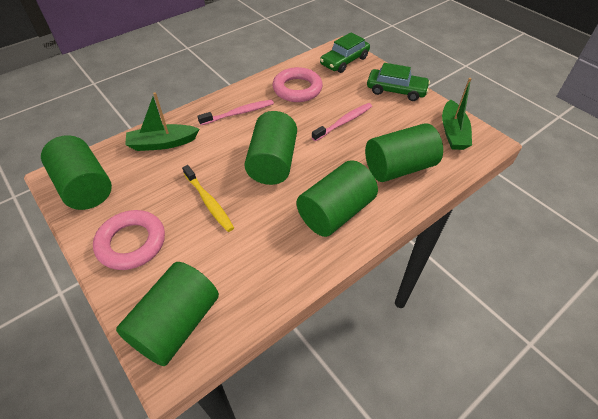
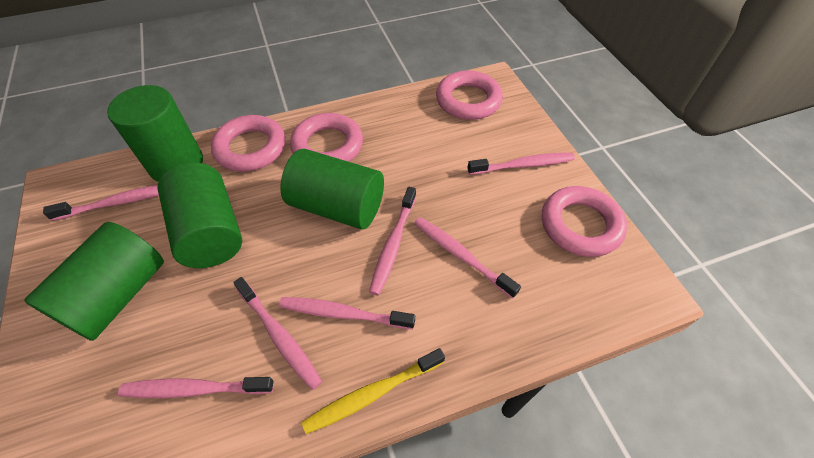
green boat: 2 -> 0
green car: 2 -> 0
green cylinder: 5 -> 4
pink ring: 2 -> 4
pink toothbrush: 2 -> 7

